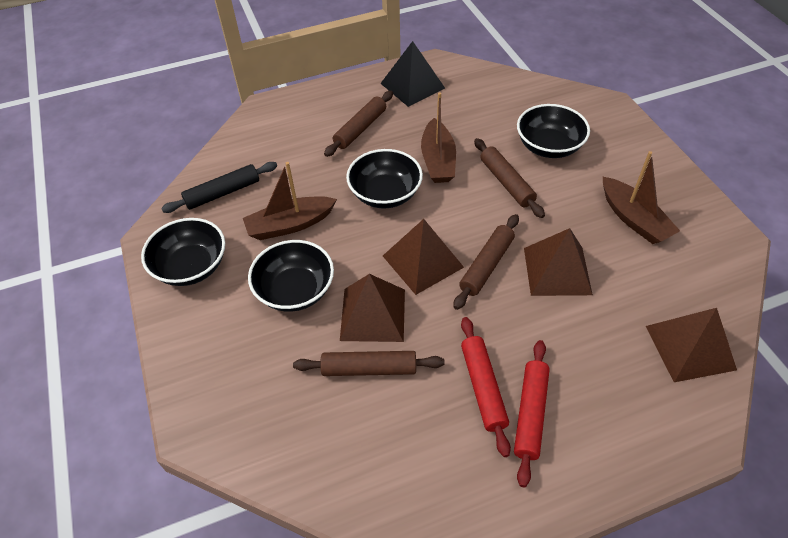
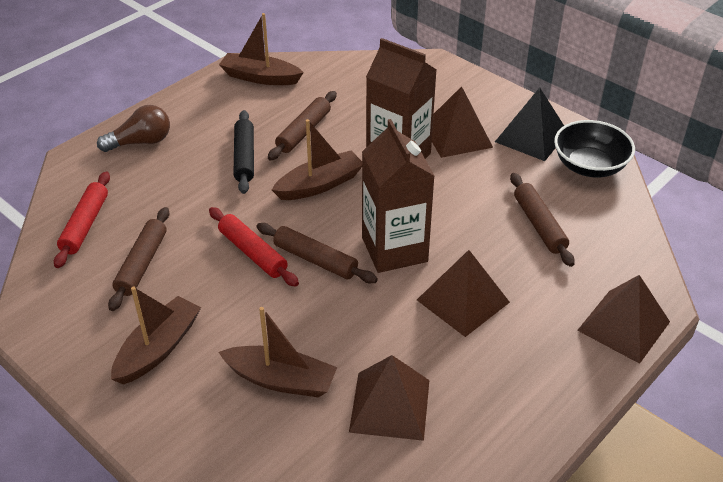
black bowl: 4 -> 1
brown boat: 3 -> 4
brown carton: 0 -> 2
brown light bulb: 0 -> 1

